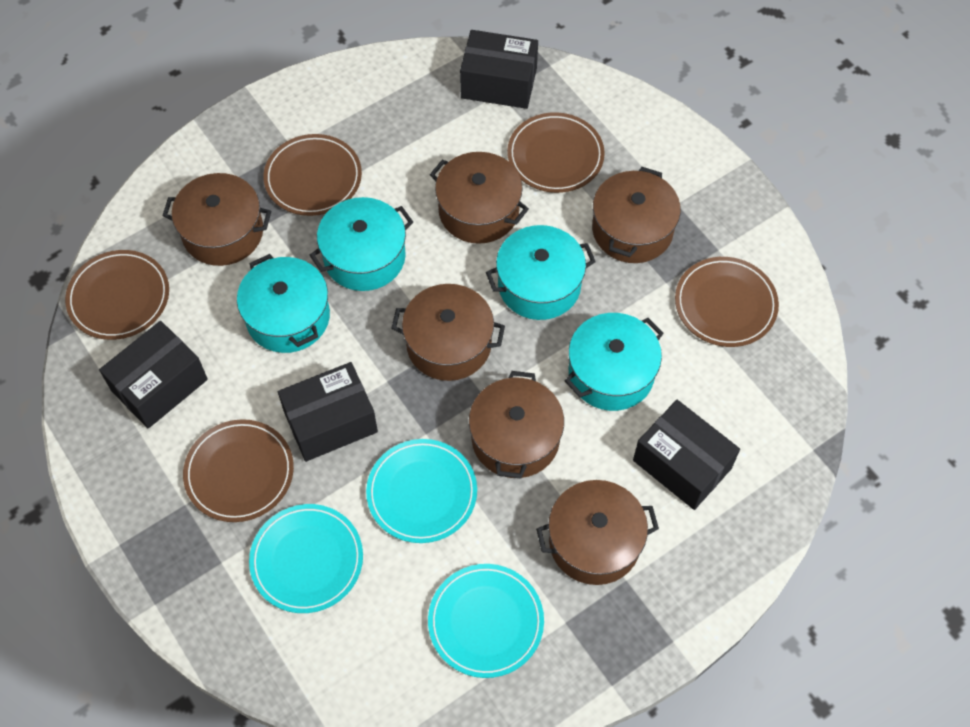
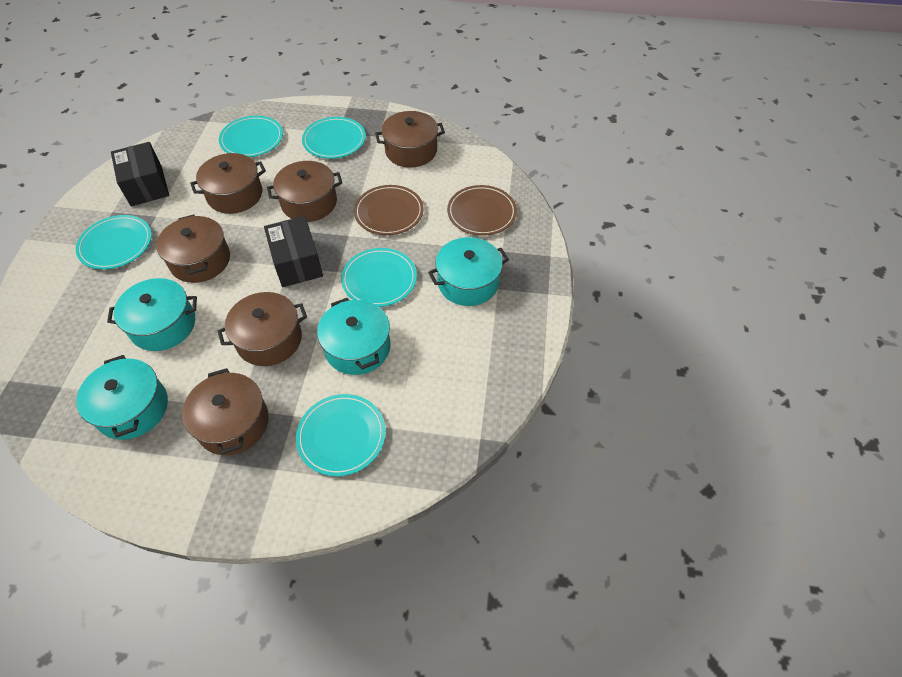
black box: 4 -> 2
brown plate: 5 -> 2
turquoise plate: 3 -> 5

